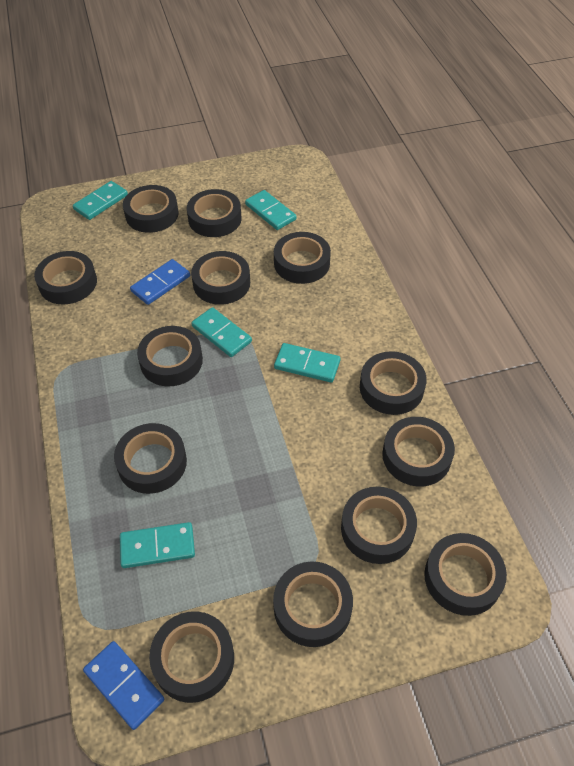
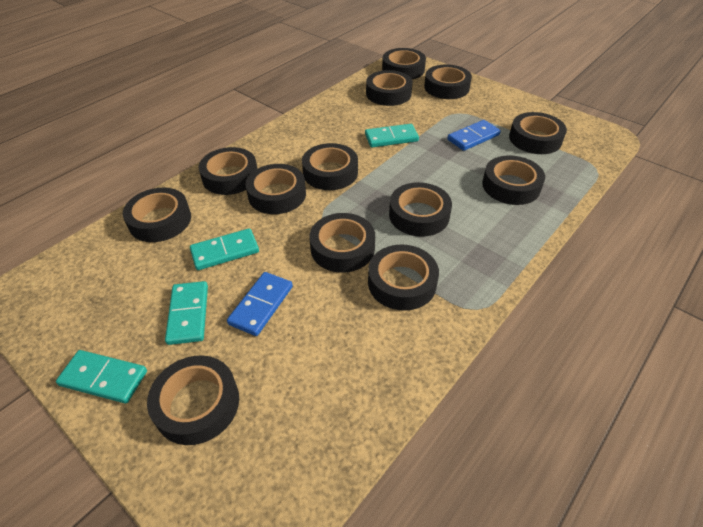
turquoise domino: 5 -> 4

